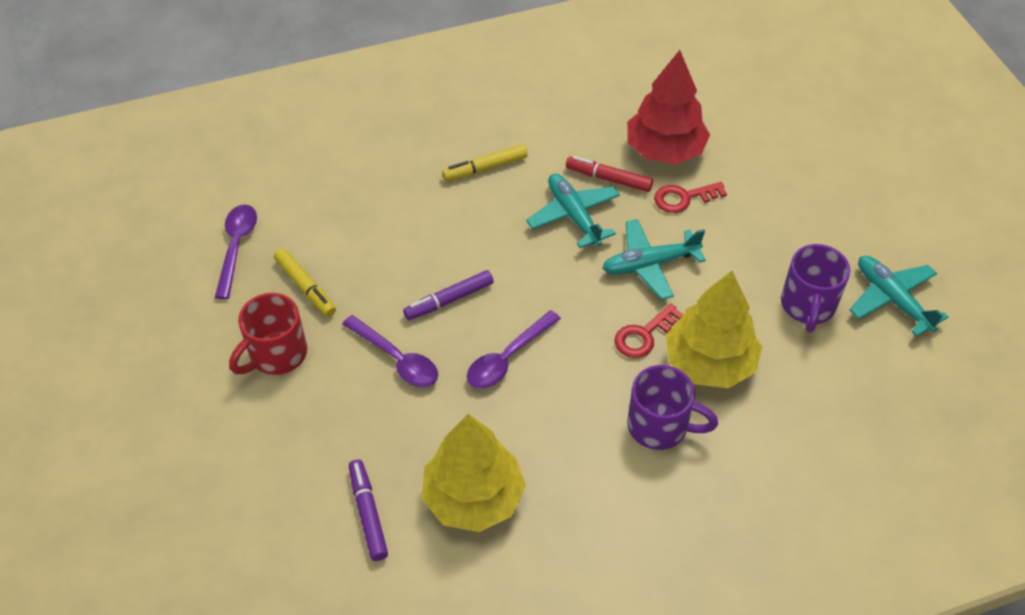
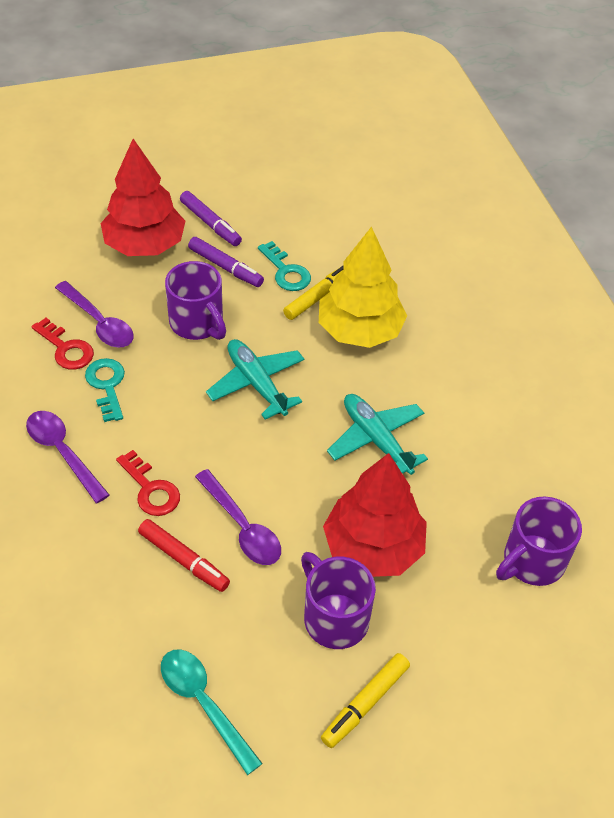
purple mug: 2 -> 3
red mug: 1 -> 0
red tree: 1 -> 2
turquoise key: 0 -> 2
turquoise plane: 3 -> 2
turquoise spoon: 0 -> 1
yellow tree: 2 -> 1

